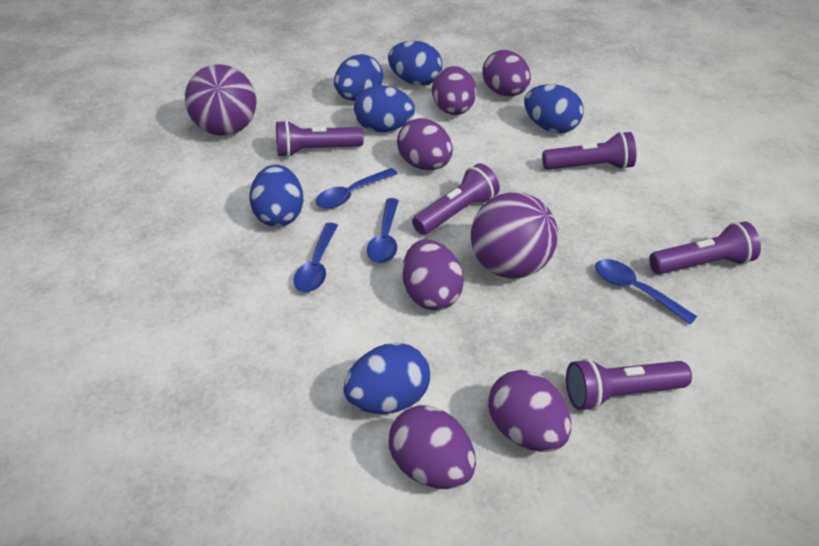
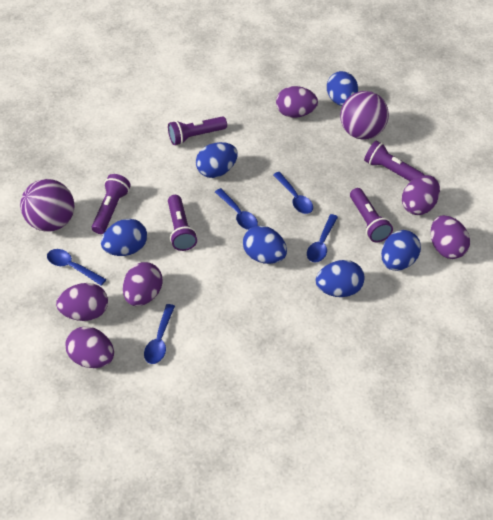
blue spoon: 4 -> 5

